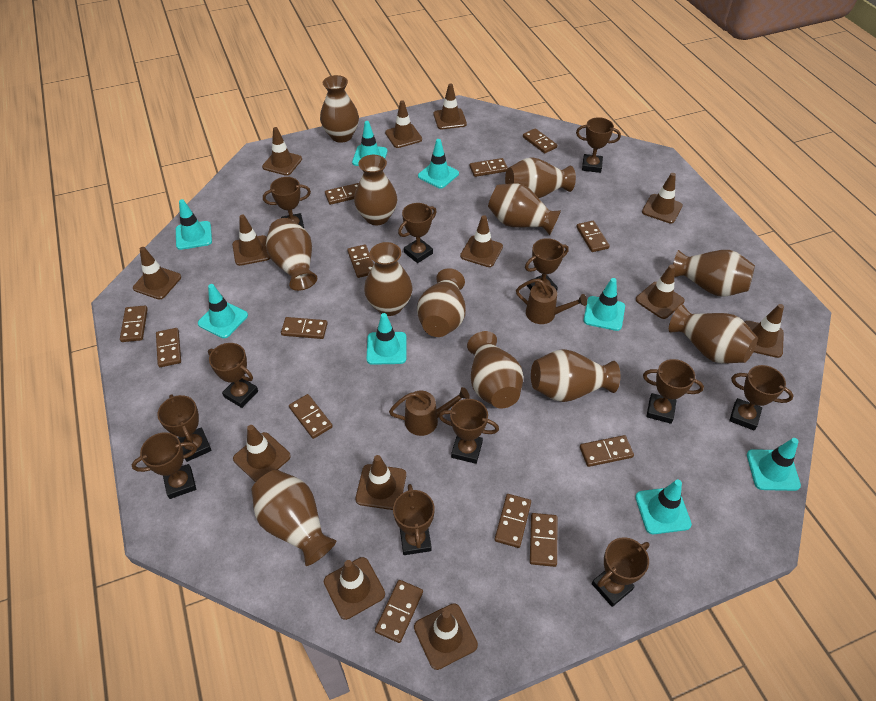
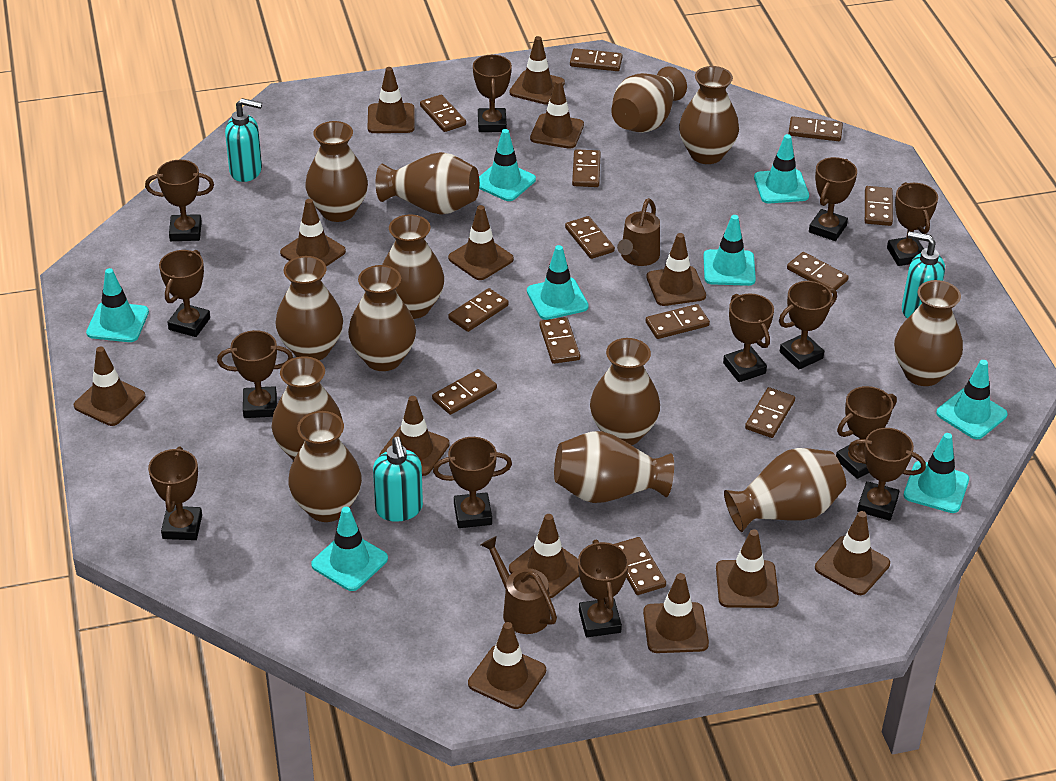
brown trophy: 12 -> 13
brown vase: 12 -> 13
turquoise soap dispenser: 0 -> 3

